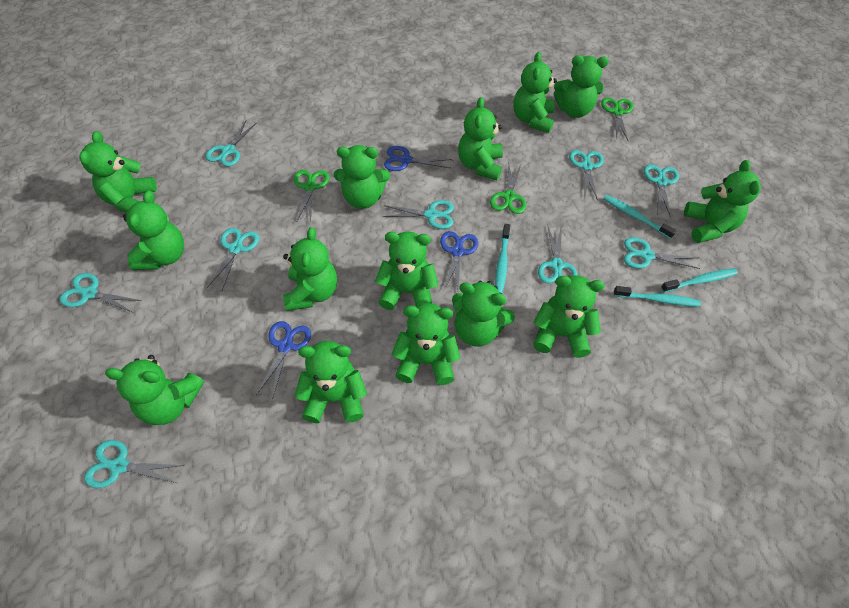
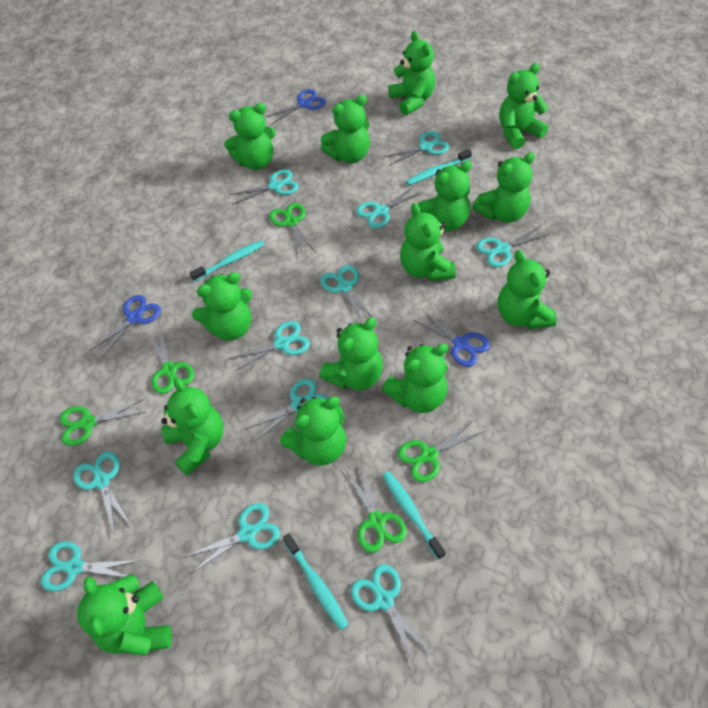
green scissors: 3 -> 5
turquoise scissors: 9 -> 11

